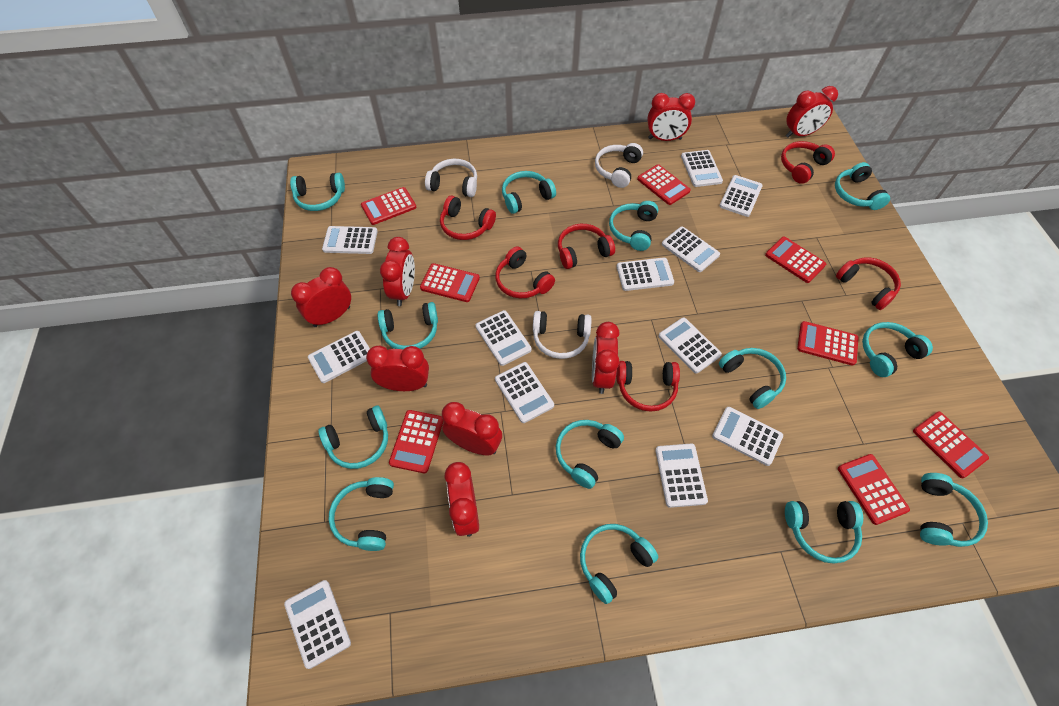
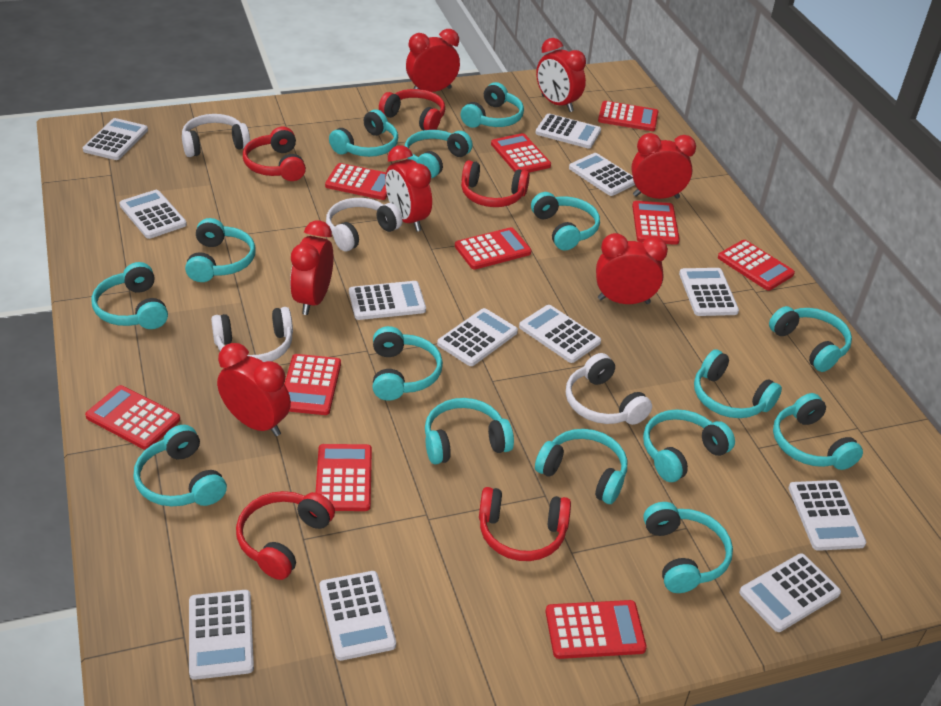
red calculator: 8 -> 10
red clock: 8 -> 7
red headphones: 6 -> 5
turquoise headphones: 13 -> 15
white headphones: 3 -> 4

